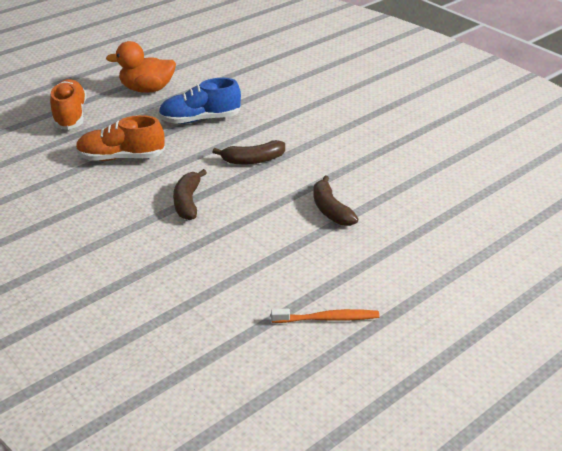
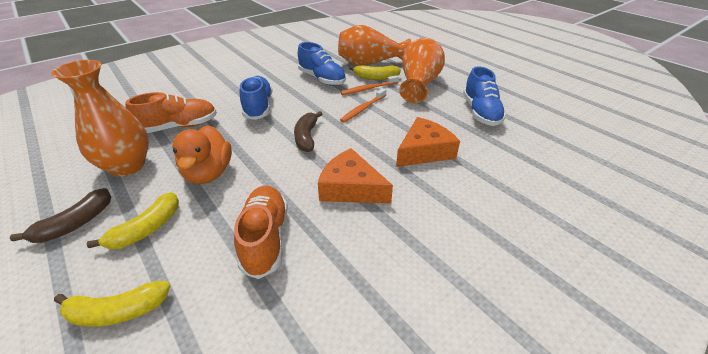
blue shoe: 1 -> 3
brown banana: 3 -> 2
orange cheese: 0 -> 2
orange toothbrush: 1 -> 2
orange vase: 0 -> 3
yellow banana: 0 -> 3

